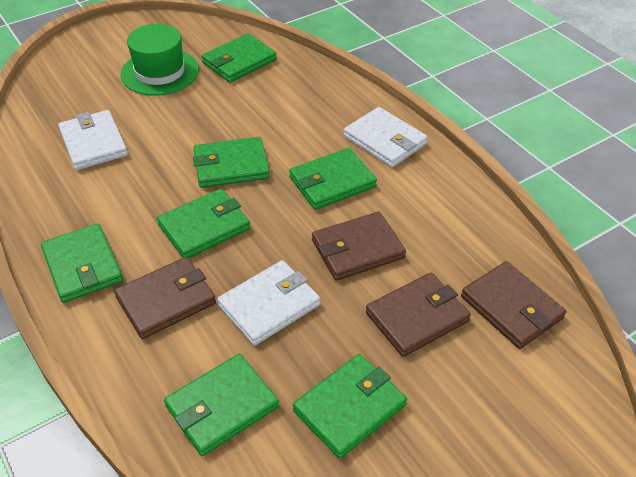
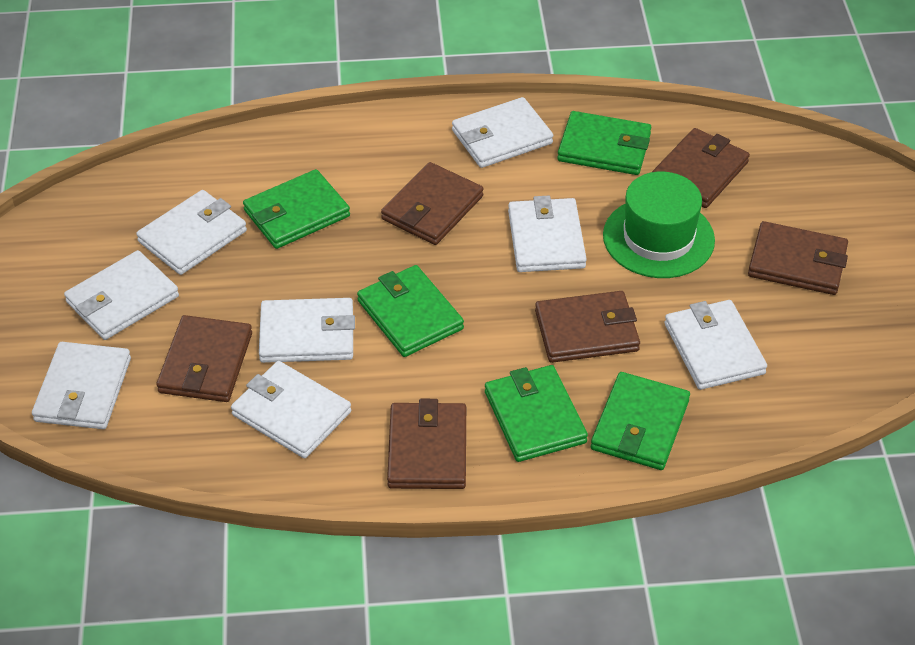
brown wallet: 4 -> 6
green wallet: 7 -> 5
white wallet: 3 -> 8

